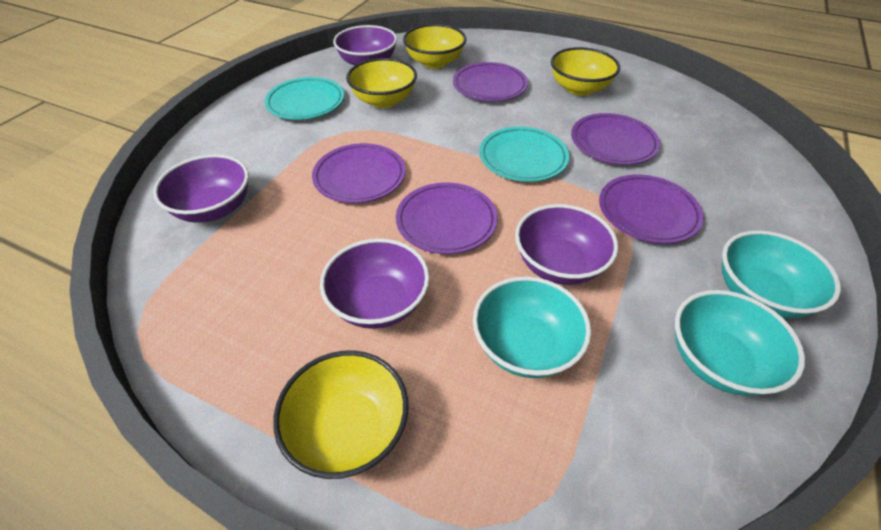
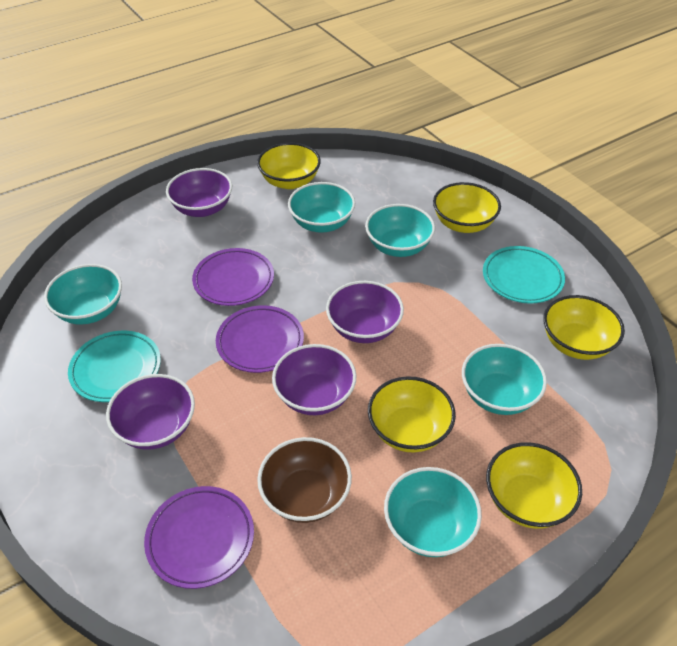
brown bowl: 0 -> 1
purple plate: 5 -> 3
turquoise bowl: 3 -> 5
yellow bowl: 4 -> 5

